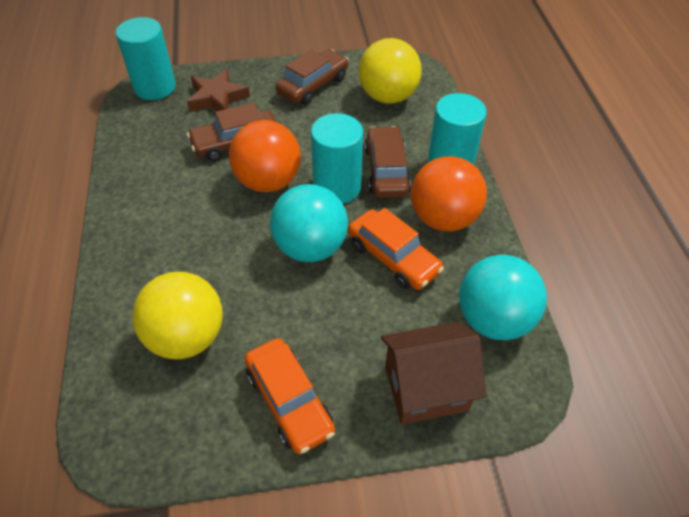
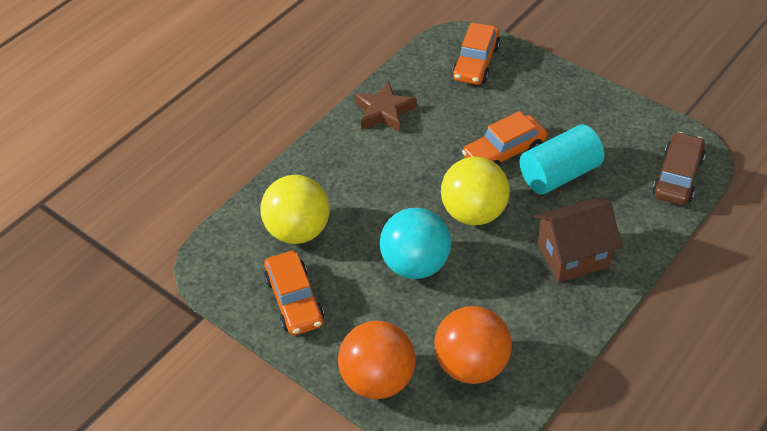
brown car: 3 -> 1
orange car: 2 -> 3
turquoise ball: 2 -> 1
turquoise cylinder: 3 -> 1

